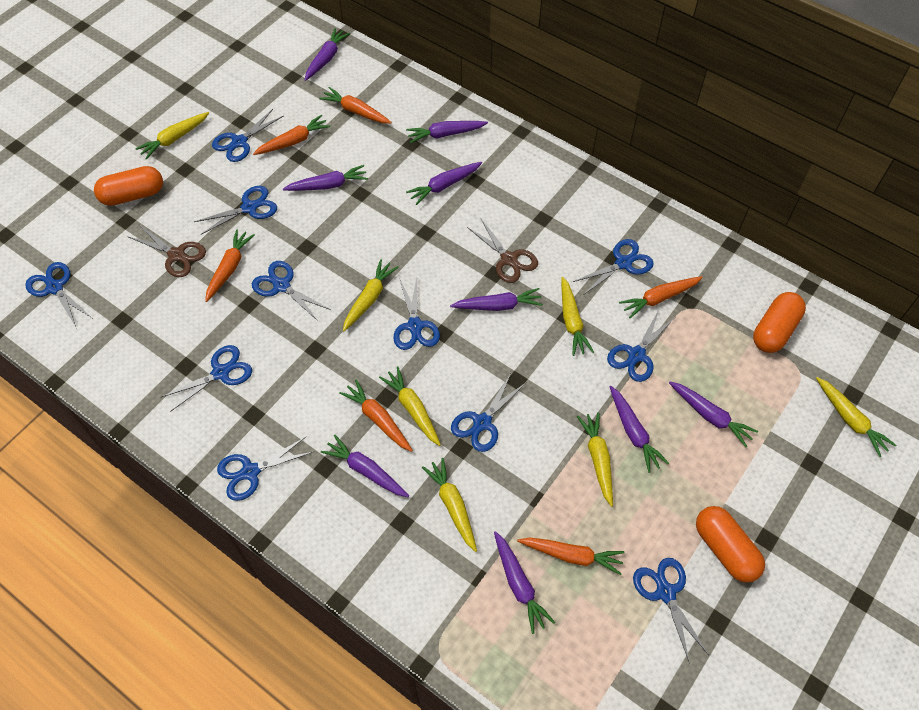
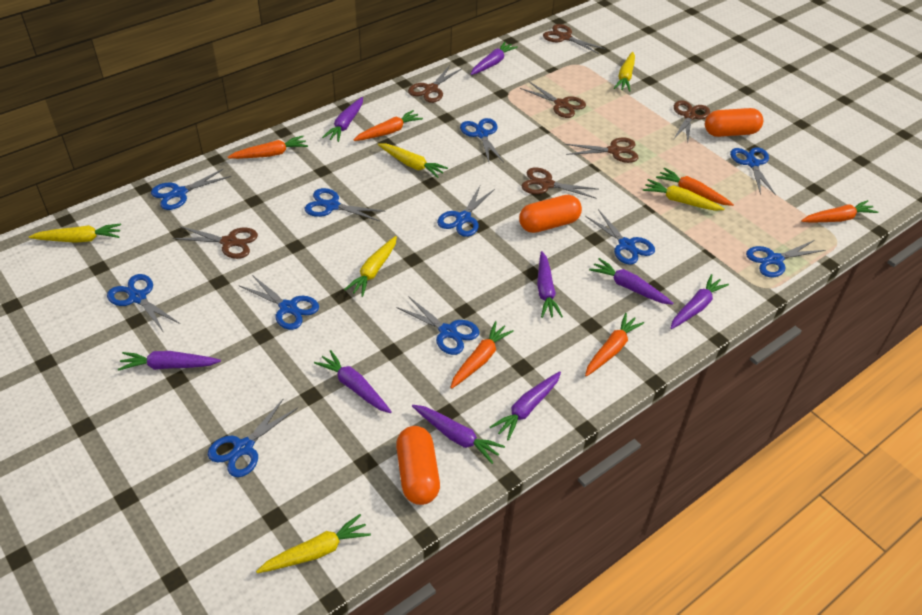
brown scissors: 2 -> 7
yellow carrot: 7 -> 6

